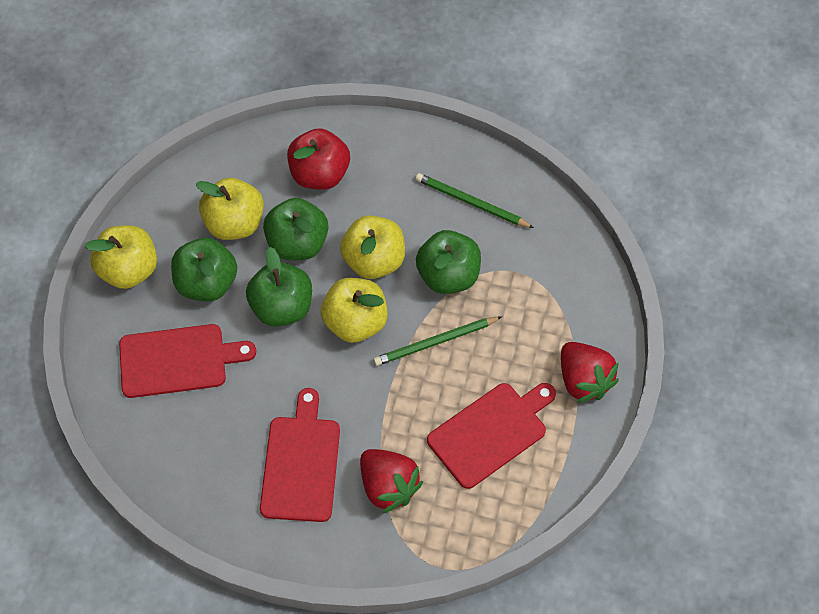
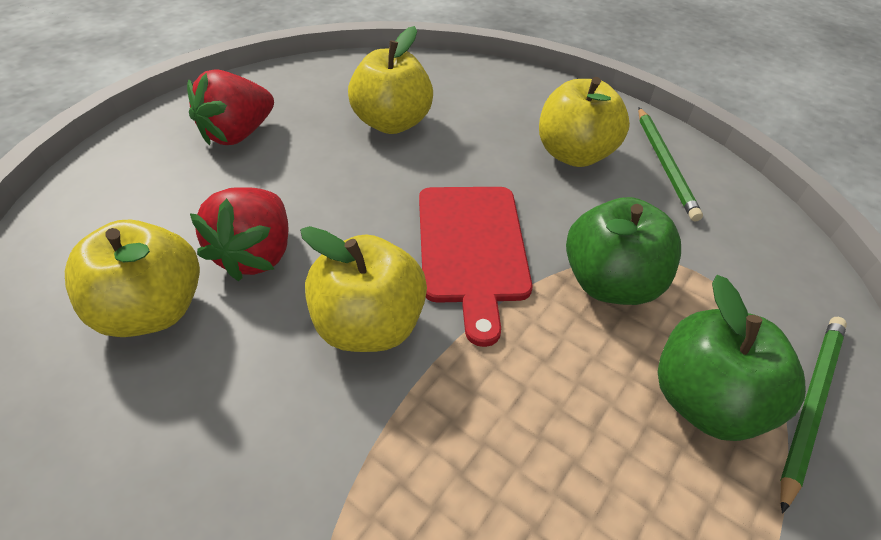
green apple: 4 -> 2
red apple: 1 -> 0
red cutting board: 3 -> 1

